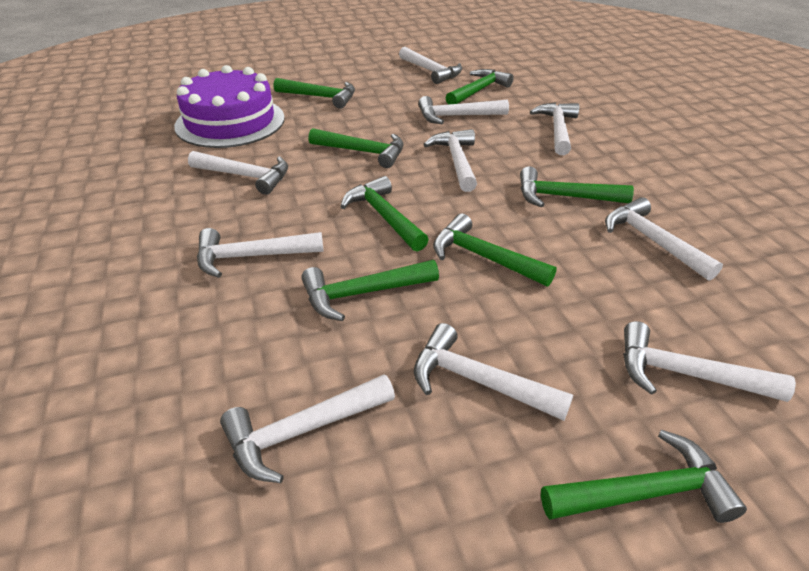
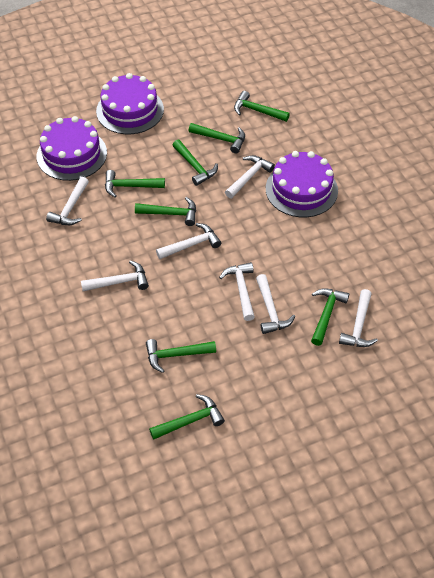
purple cake: 1 -> 3
white hammer: 10 -> 7

